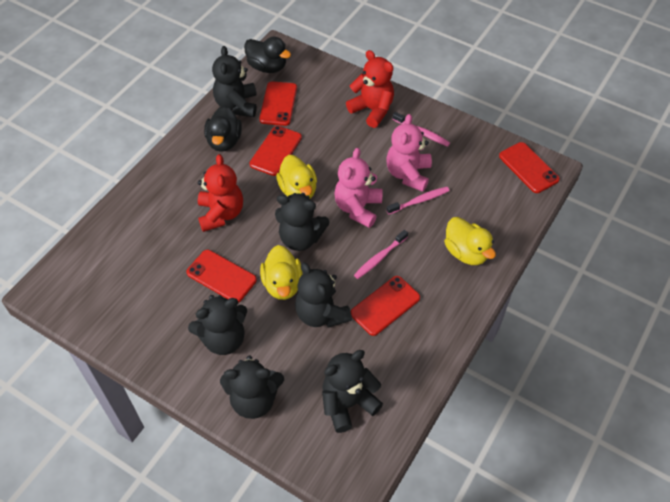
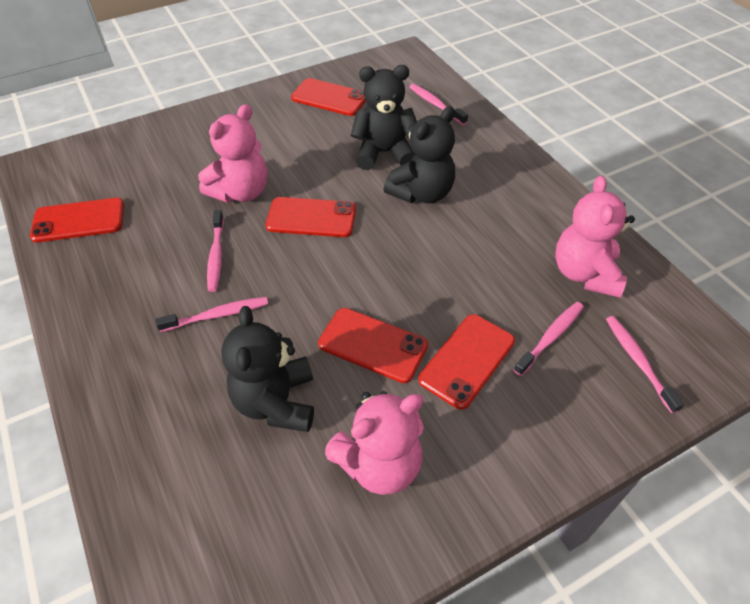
black duck: 2 -> 0
black teddy bear: 6 -> 3
pink teddy bear: 2 -> 3
pink toothbrush: 3 -> 5
red teddy bear: 2 -> 0
yellow duck: 3 -> 0

